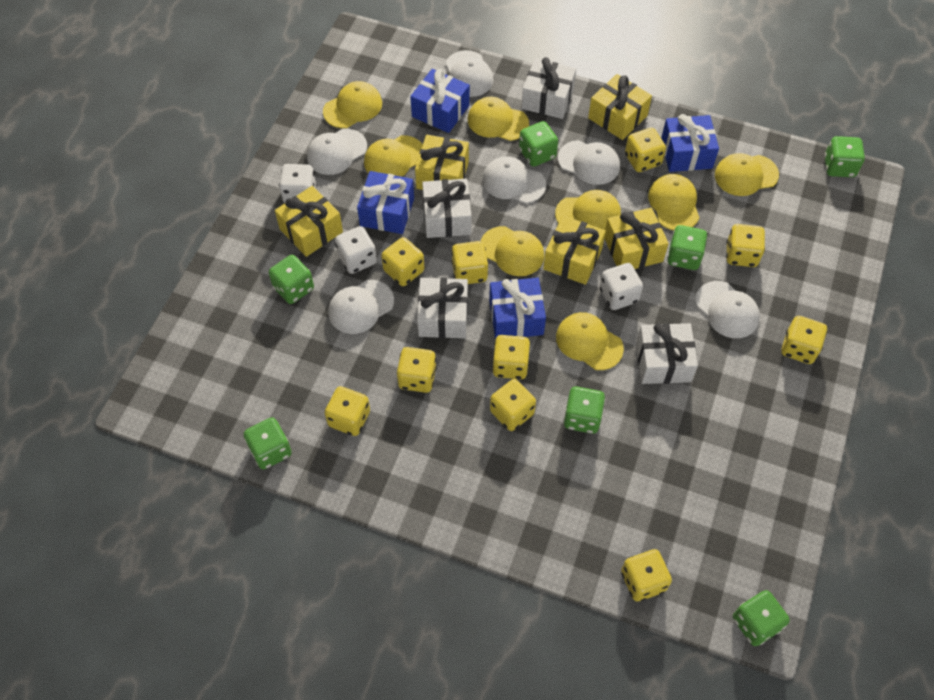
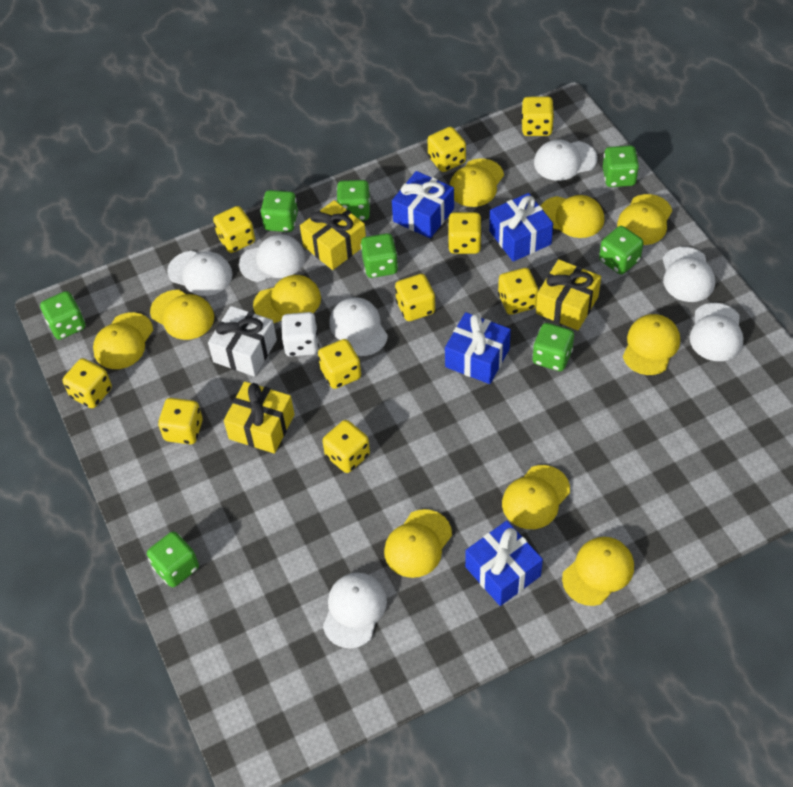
green dice: 7 -> 8
white cap: 6 -> 7
white dice: 3 -> 1
white gift: 4 -> 1
yellow cap: 8 -> 10
yellow gift: 5 -> 3

